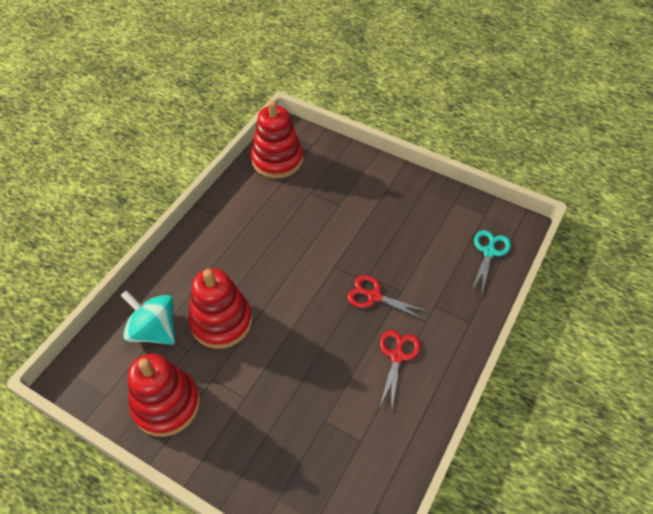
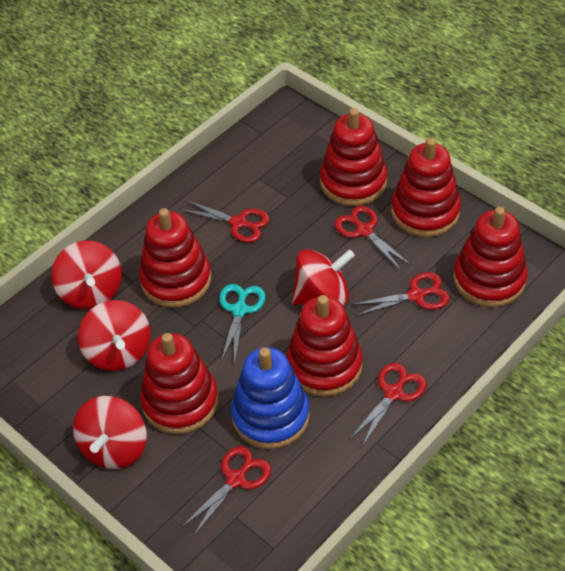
blue stacking toy: 0 -> 1
red scissors: 2 -> 5
red spinning top: 0 -> 4
red stacking toy: 3 -> 6
turquoise spinning top: 1 -> 0

